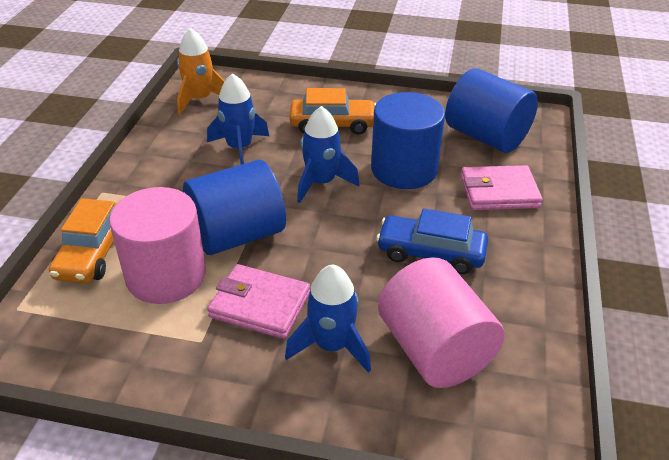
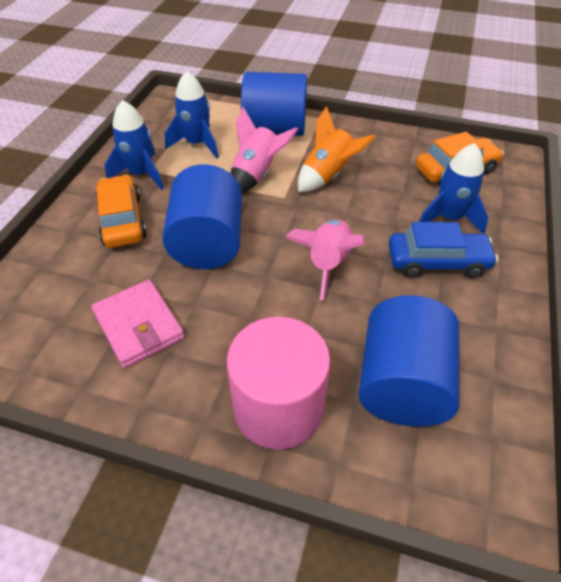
pink cylinder: 2 -> 1
pink rocket: 0 -> 2
pink wallet: 2 -> 1

